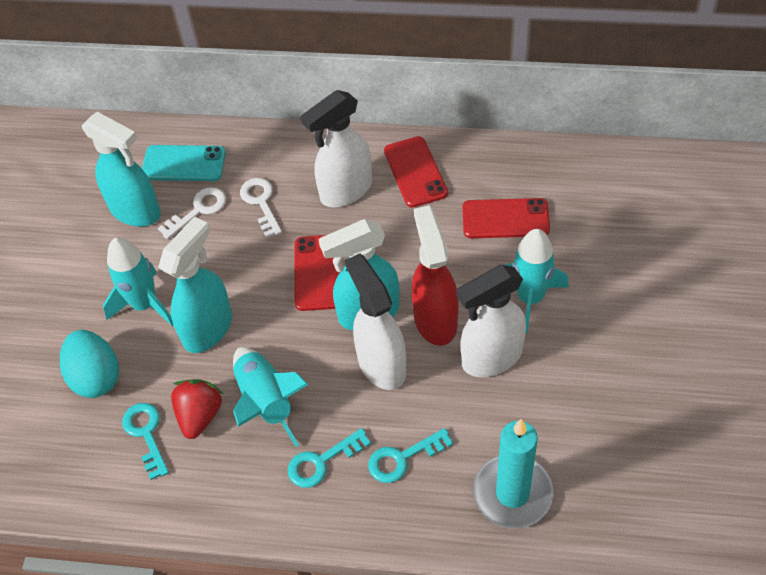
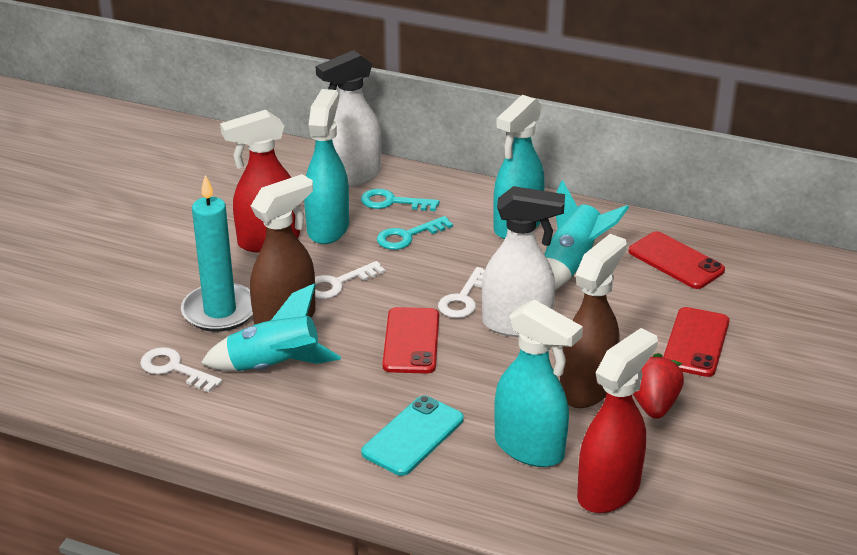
brown spray bottle: 0 -> 2
red spray bottle: 1 -> 2
turquoise egg: 1 -> 0
turquoise key: 3 -> 2
turquoise rocket: 3 -> 2
white key: 2 -> 3
white spray bottle: 3 -> 2

